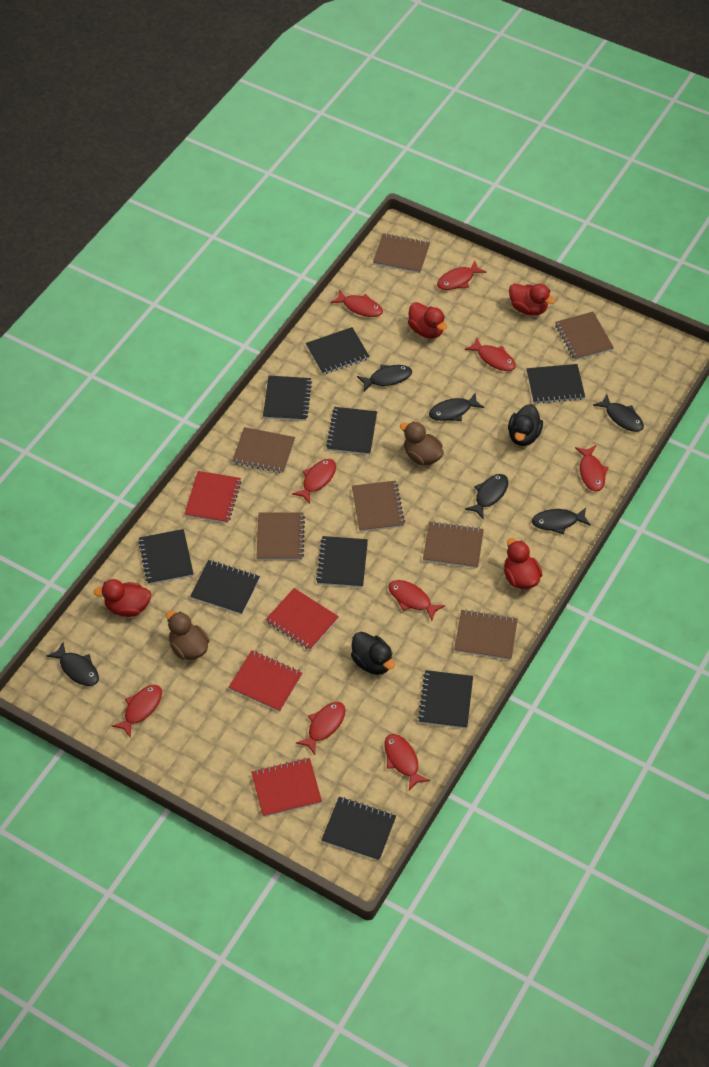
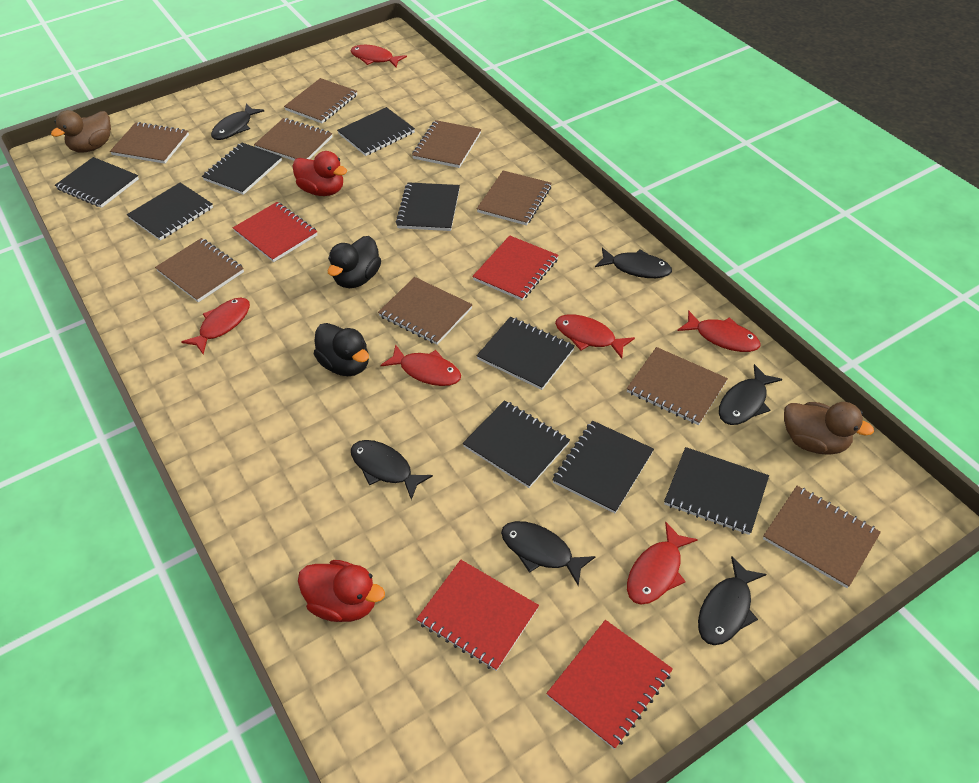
brown notebook: 7 -> 9
red duck: 4 -> 2
red fish: 9 -> 6

